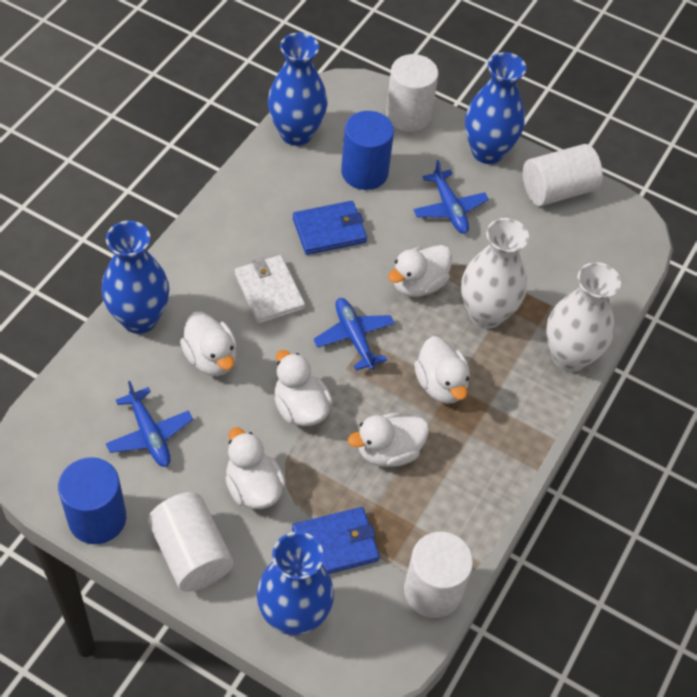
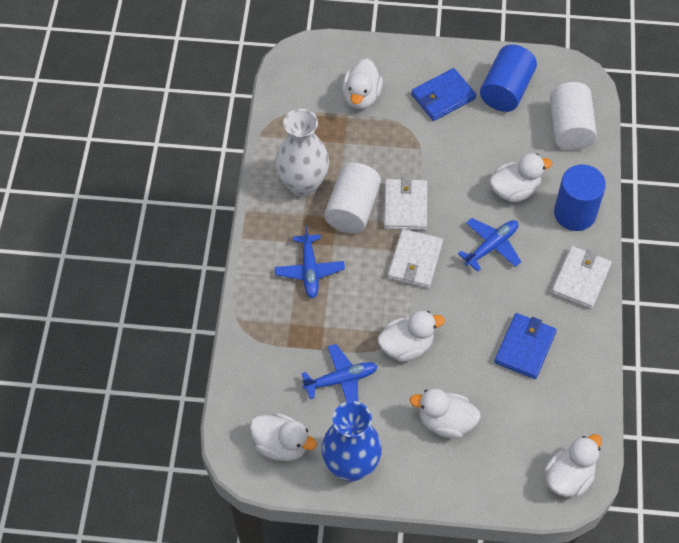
blue vase: 4 -> 1
white cylinder: 4 -> 2
white vase: 2 -> 1
white wallet: 1 -> 3

